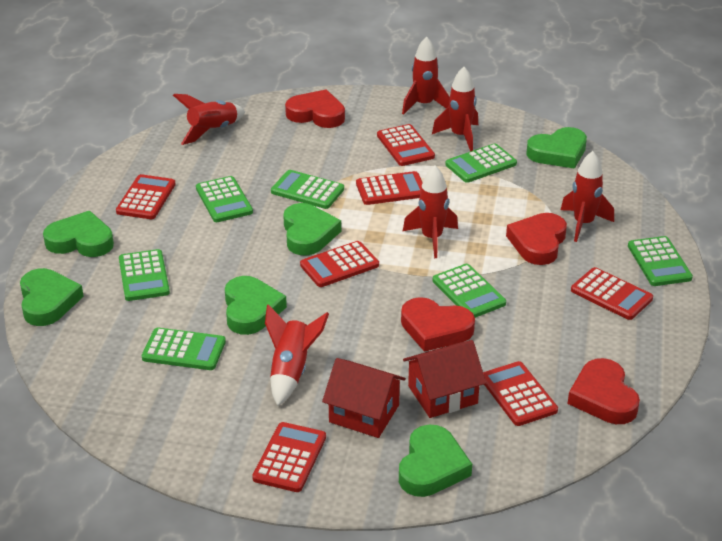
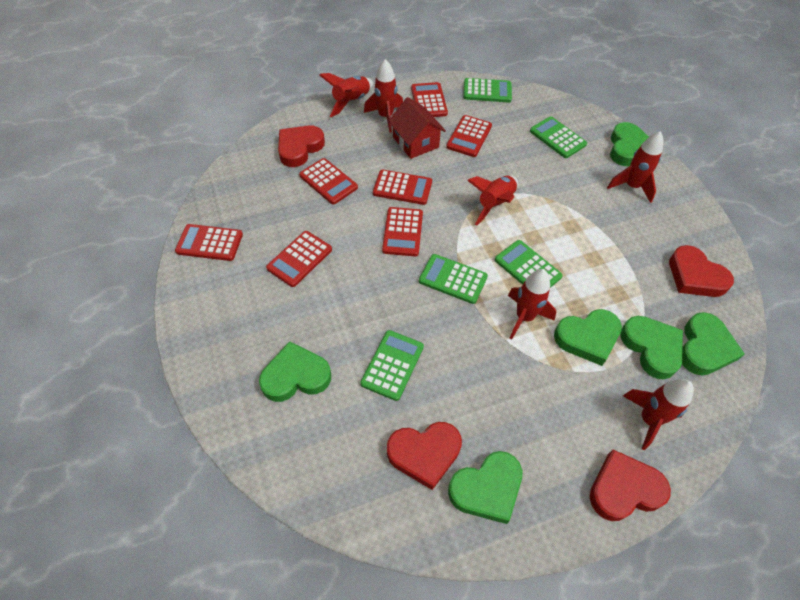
green calculator: 7 -> 5
red house: 2 -> 1

